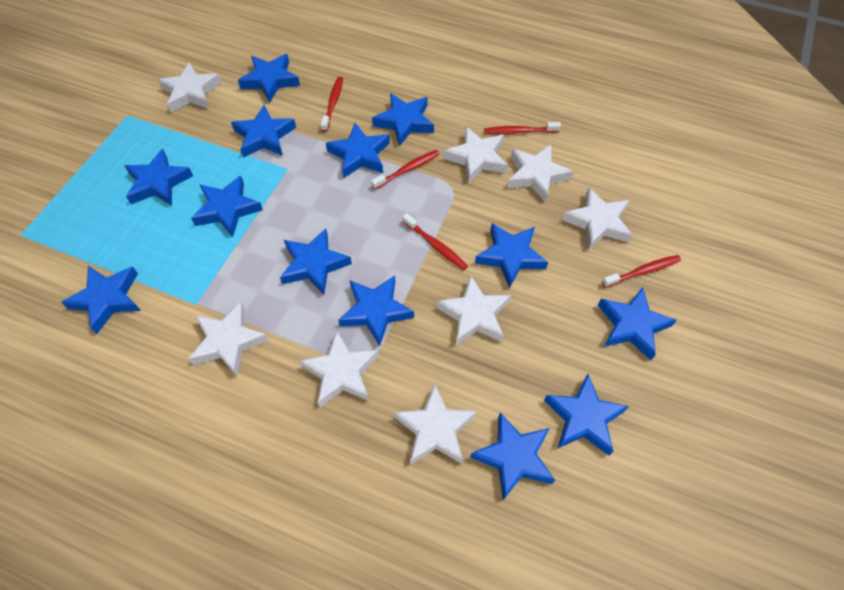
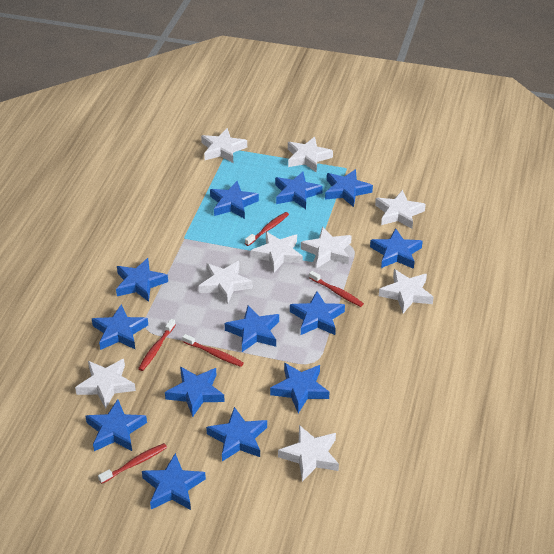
white star: 8 -> 9

